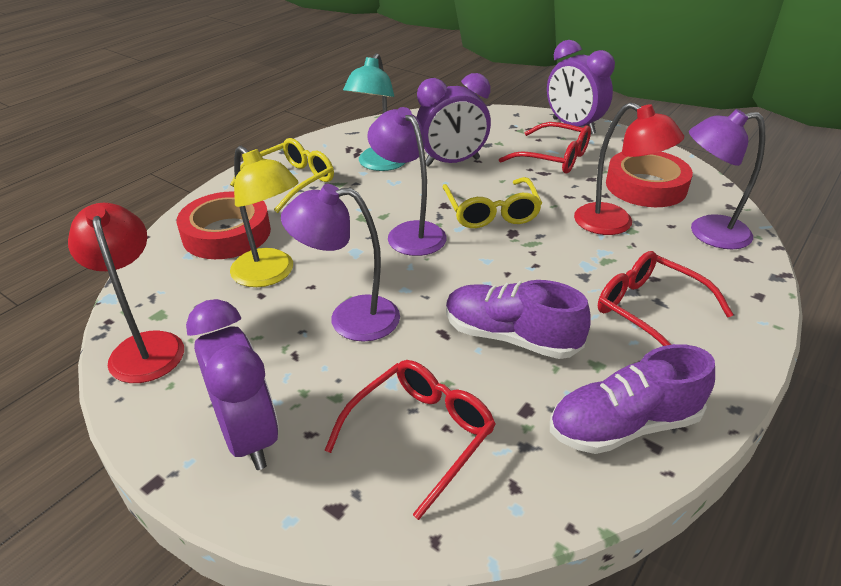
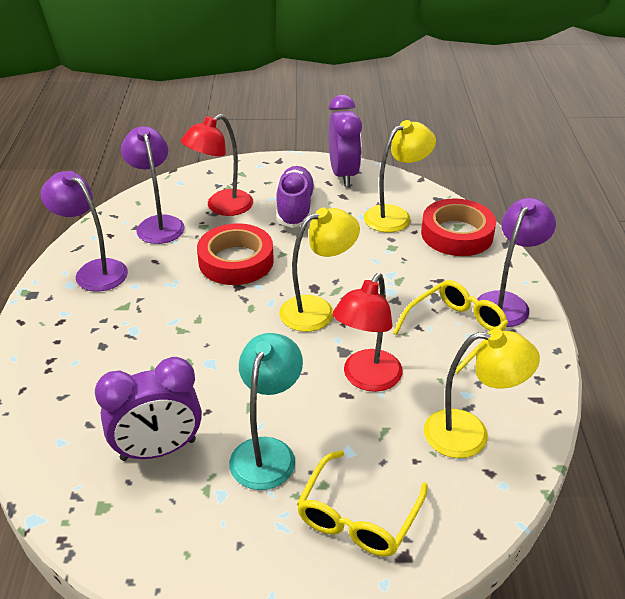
purple clock: 3 -> 2
purple shoe: 2 -> 1
red glasses: 3 -> 0
yellow lamp: 1 -> 3

